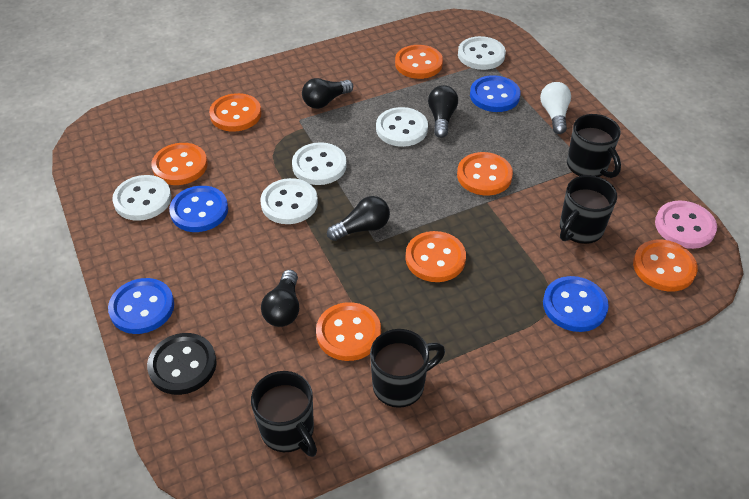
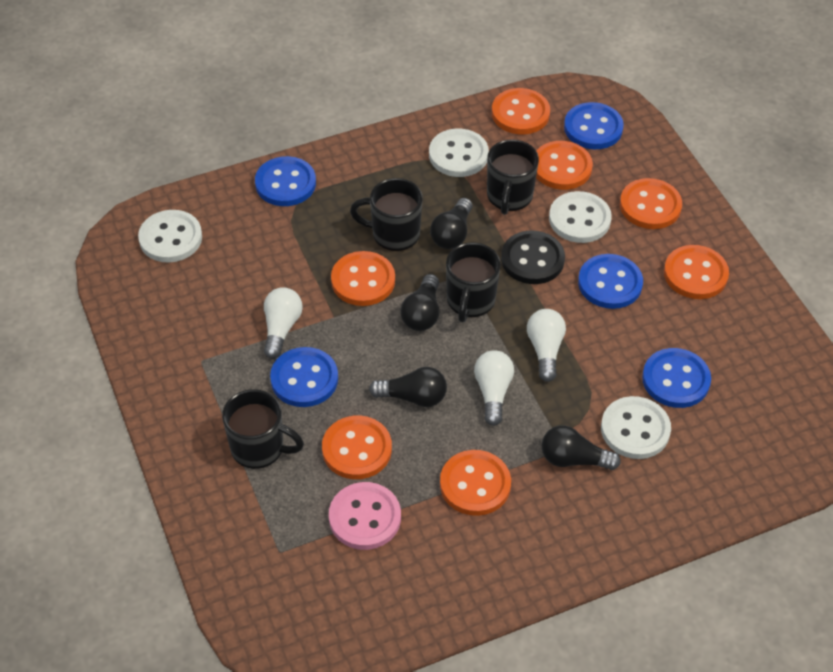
blue button: 4 -> 5
white button: 5 -> 4
white light bulb: 1 -> 3

